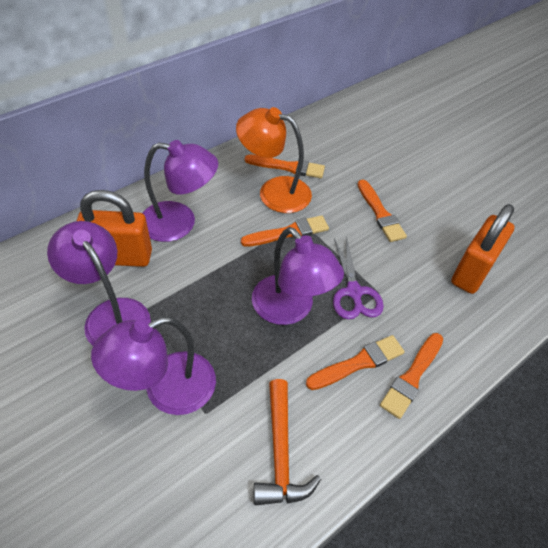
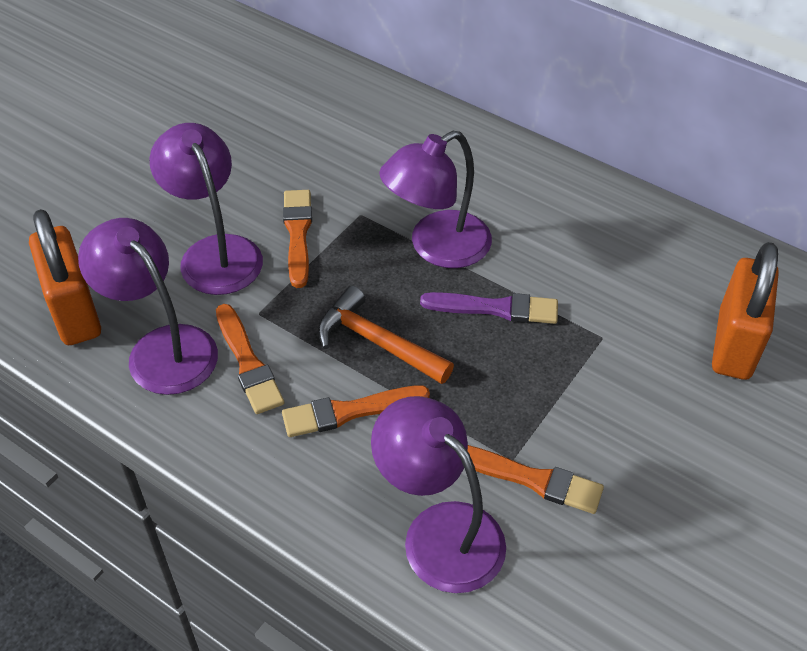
orange brush: 5 -> 4
orange lamp: 1 -> 0
purple brush: 0 -> 1
purple scissors: 1 -> 0

